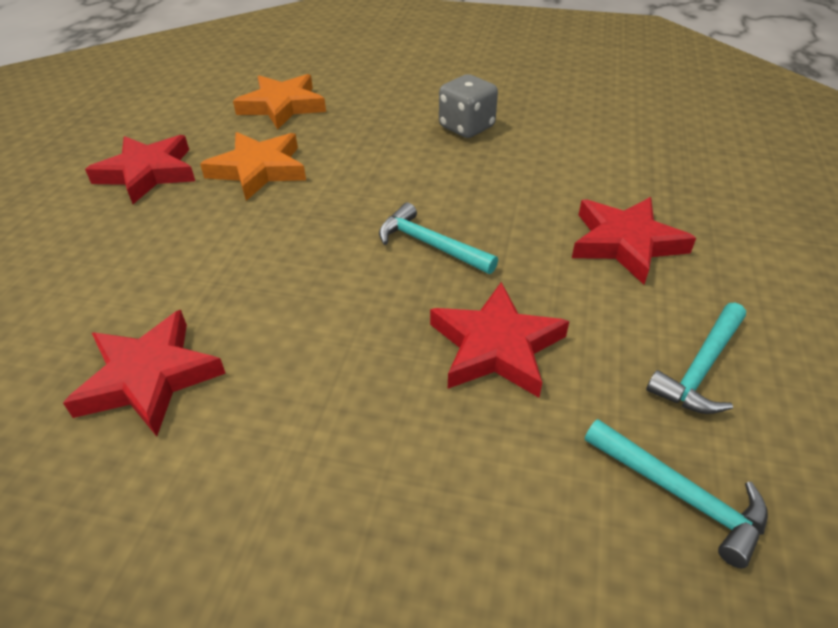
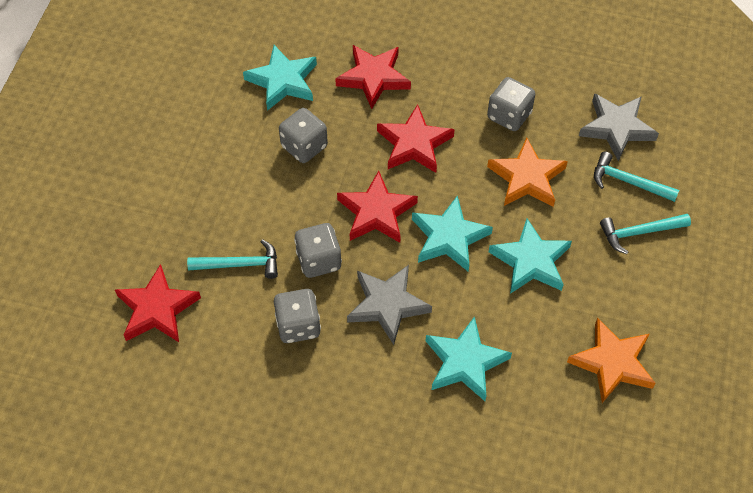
grey dice: 1 -> 4
grey star: 0 -> 2
turquoise star: 0 -> 4

